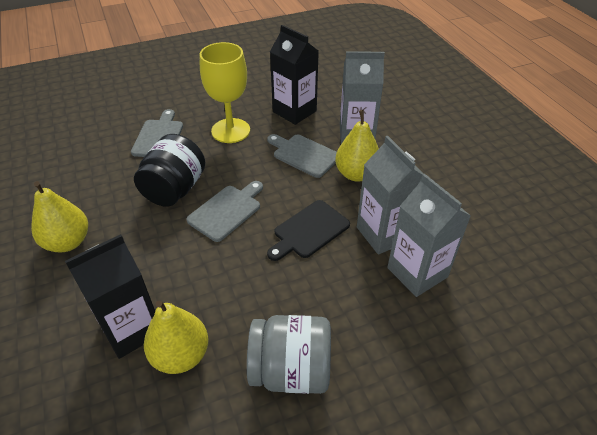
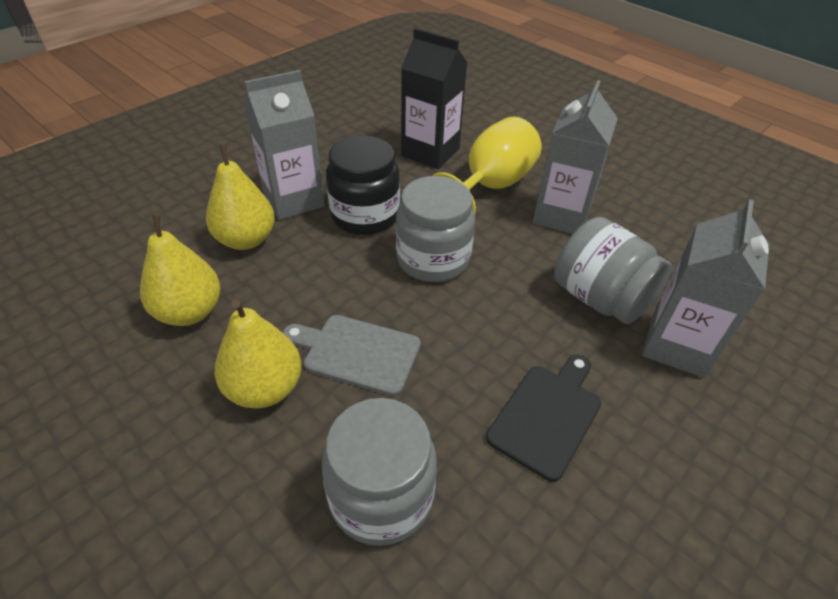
black carton: 2 -> 1
grey cutting board: 3 -> 1
grey jar: 1 -> 3

